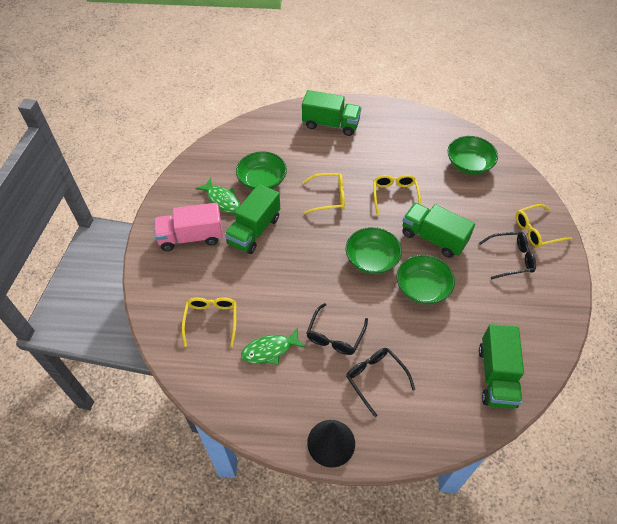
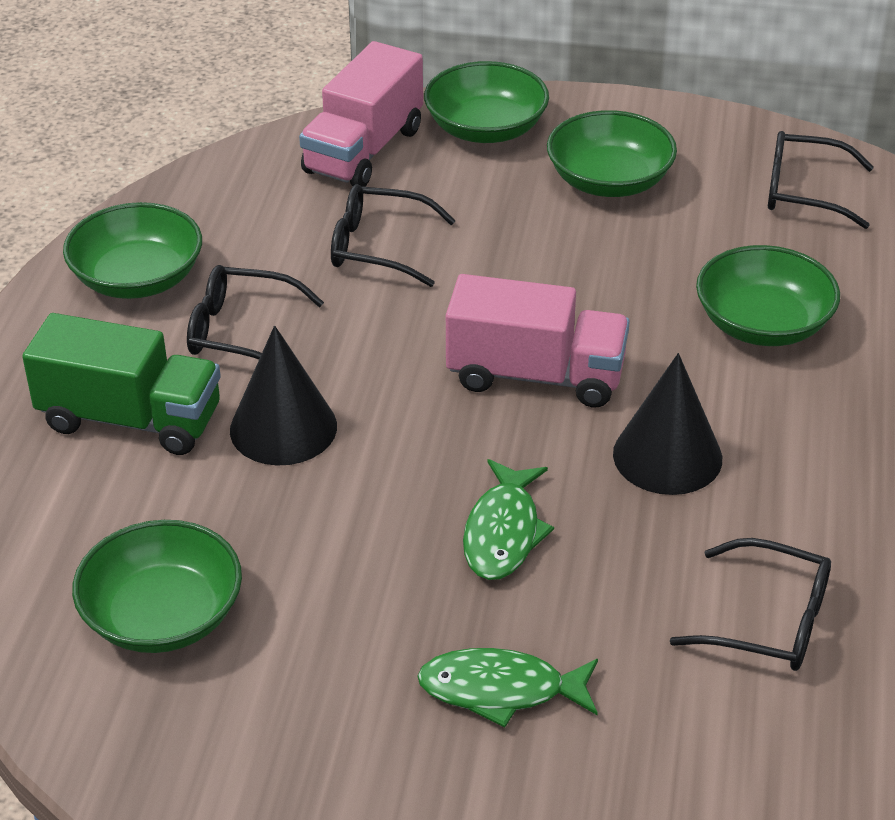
black cone: 1 -> 2
black glasses: 3 -> 4
green bowl: 4 -> 5
green truck: 4 -> 1
pink truck: 1 -> 2
yellow glasses: 4 -> 0

